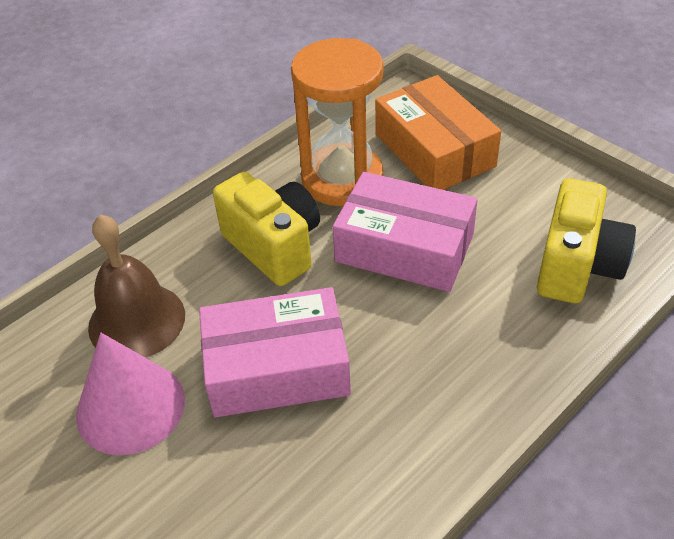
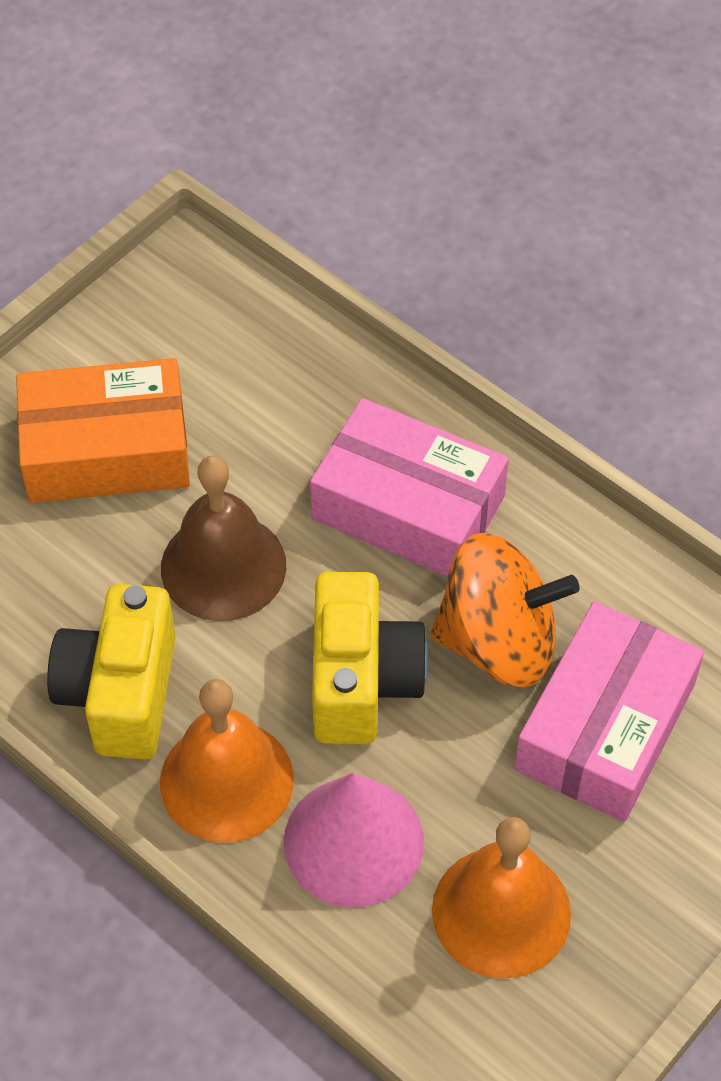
orange bell: 0 -> 2
orange hourglass: 1 -> 0
orange spinning top: 0 -> 1

